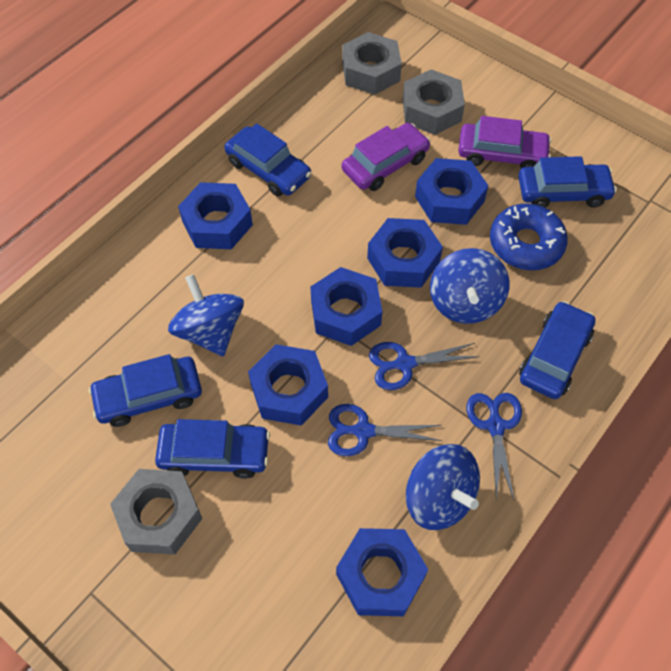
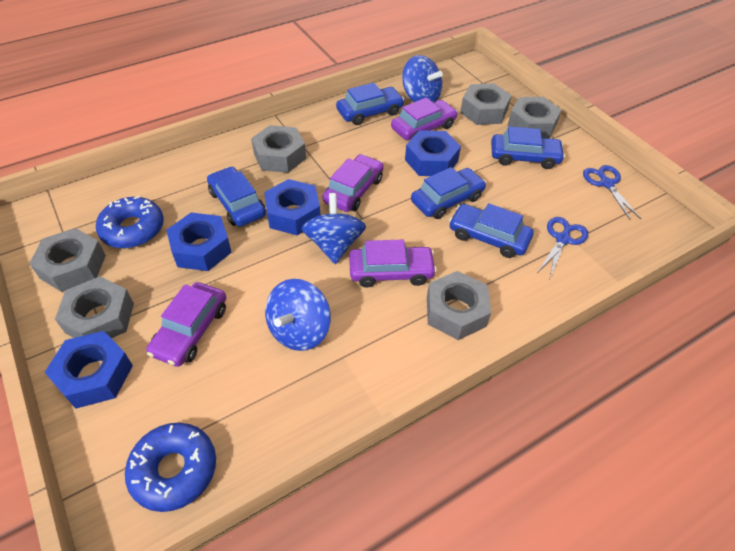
blue donut: 1 -> 2
blue nut: 6 -> 4
blue scissors: 3 -> 2
grey nut: 3 -> 6
purple car: 2 -> 4

